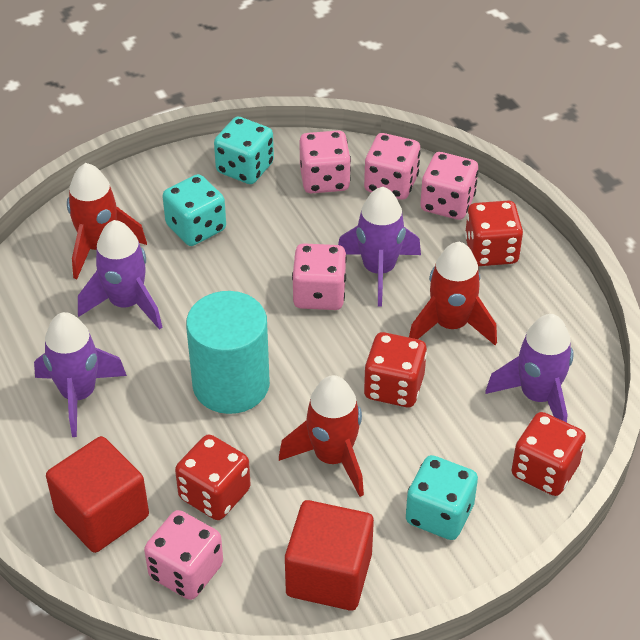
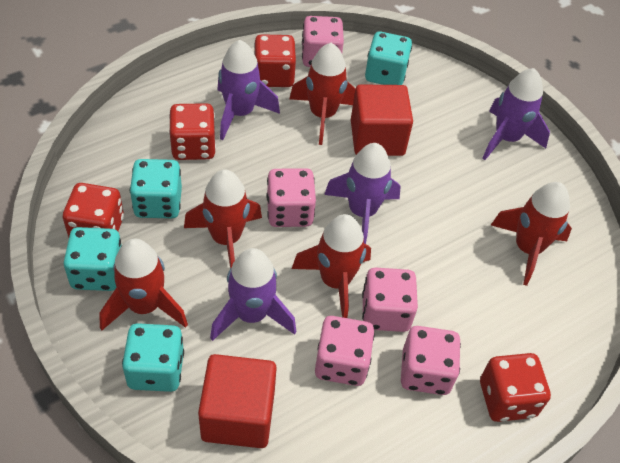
red rocket: 3 -> 5
turquoise cylinder: 1 -> 0
turquoise dice: 3 -> 4

